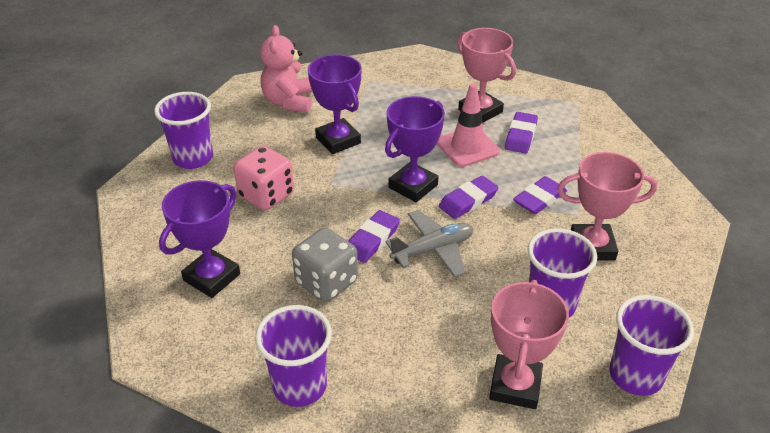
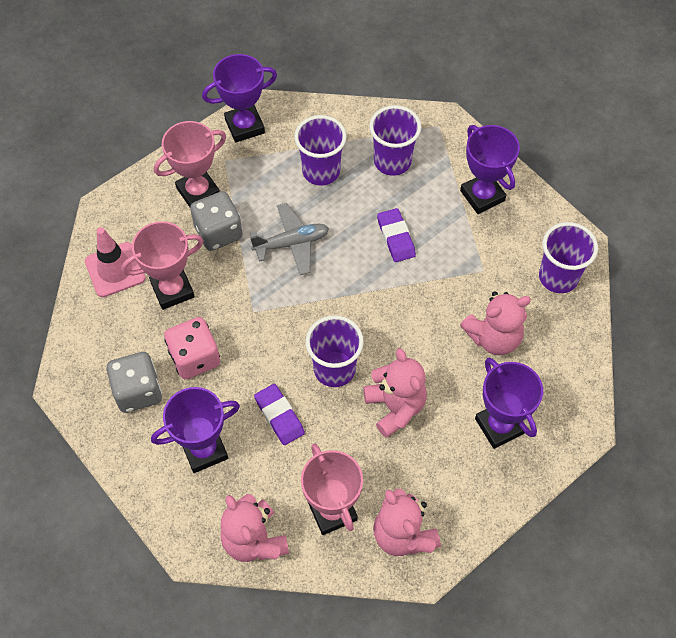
grey dice: 1 -> 2
pink teddy bear: 1 -> 4
purple eraser: 4 -> 2
purple trophy: 3 -> 4

